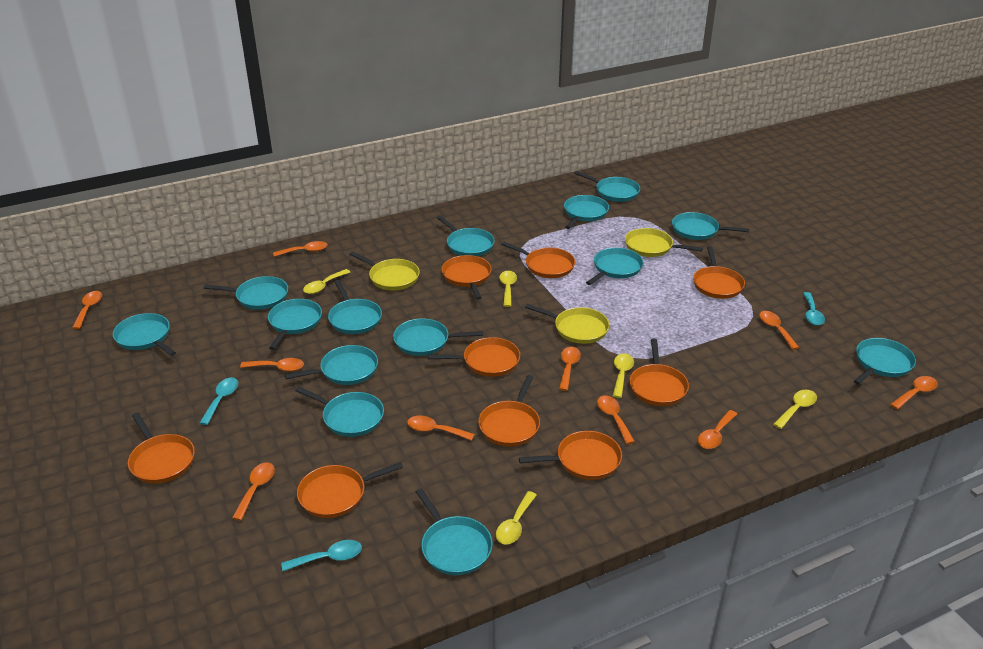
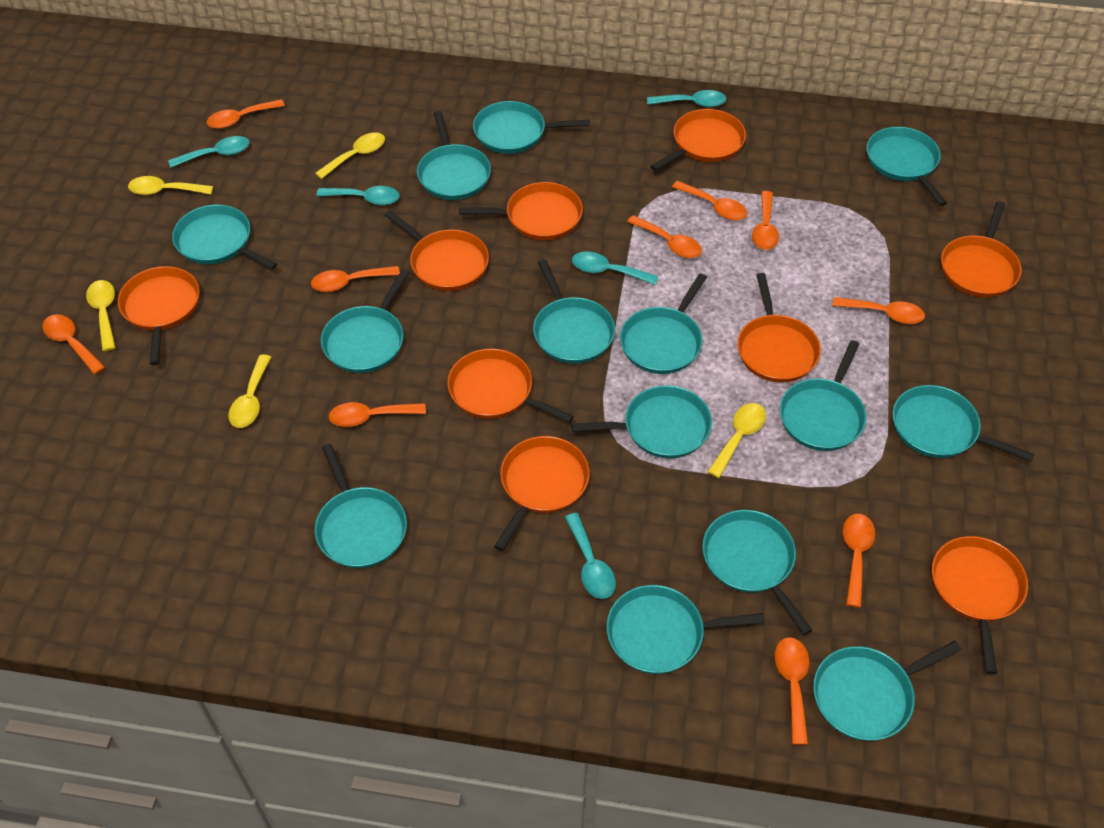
turquoise spoon: 3 -> 5
yellow pan: 3 -> 0

